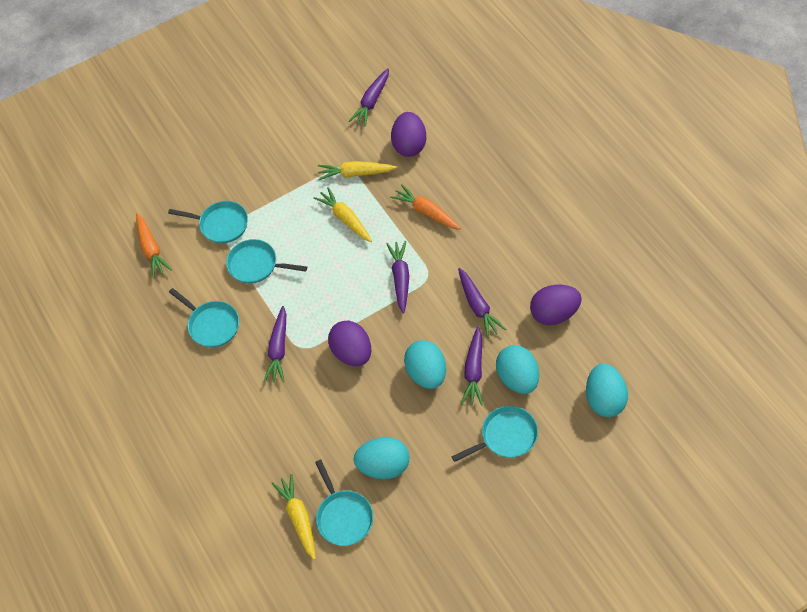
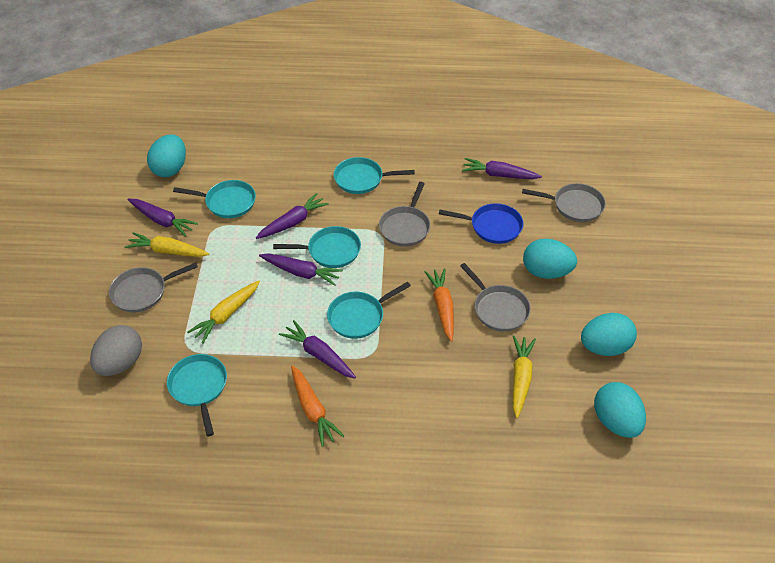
blue pan: 0 -> 1
grey egg: 0 -> 1
grey pan: 0 -> 4
purple egg: 3 -> 0

